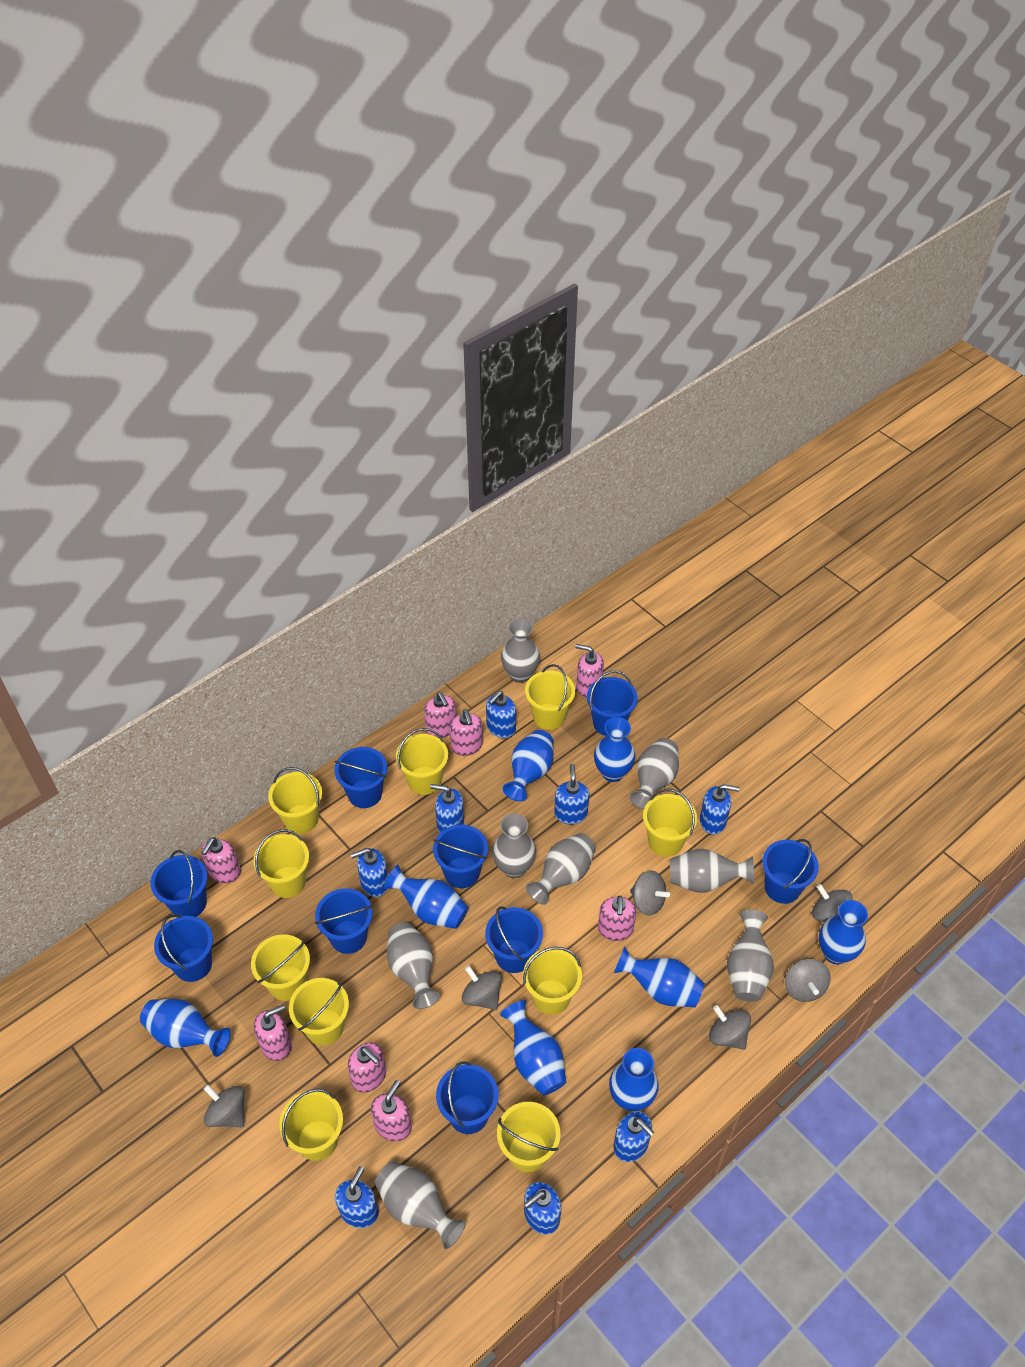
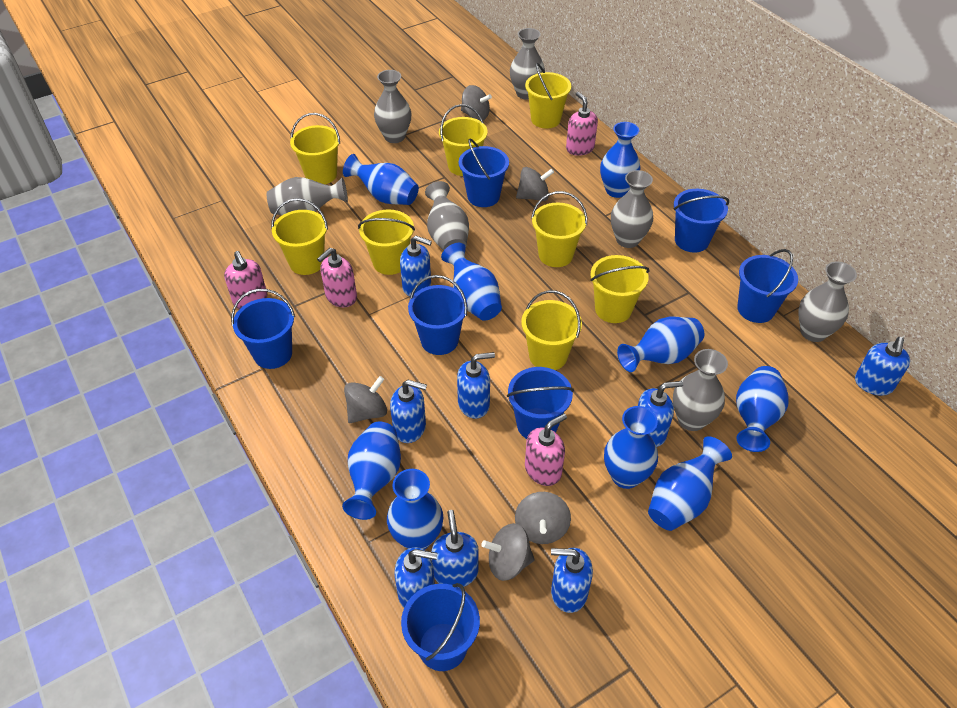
blue bucket: 9 -> 7
blue vase: 8 -> 9
grey spinning top: 6 -> 5
grey vase: 8 -> 7
pink soap dispenser: 8 -> 4
yellow bucket: 10 -> 8

